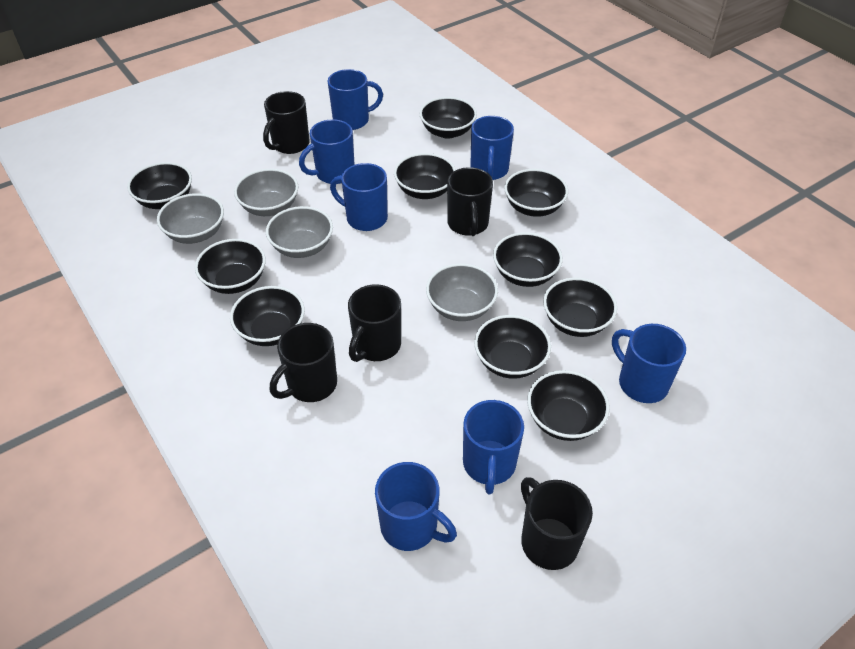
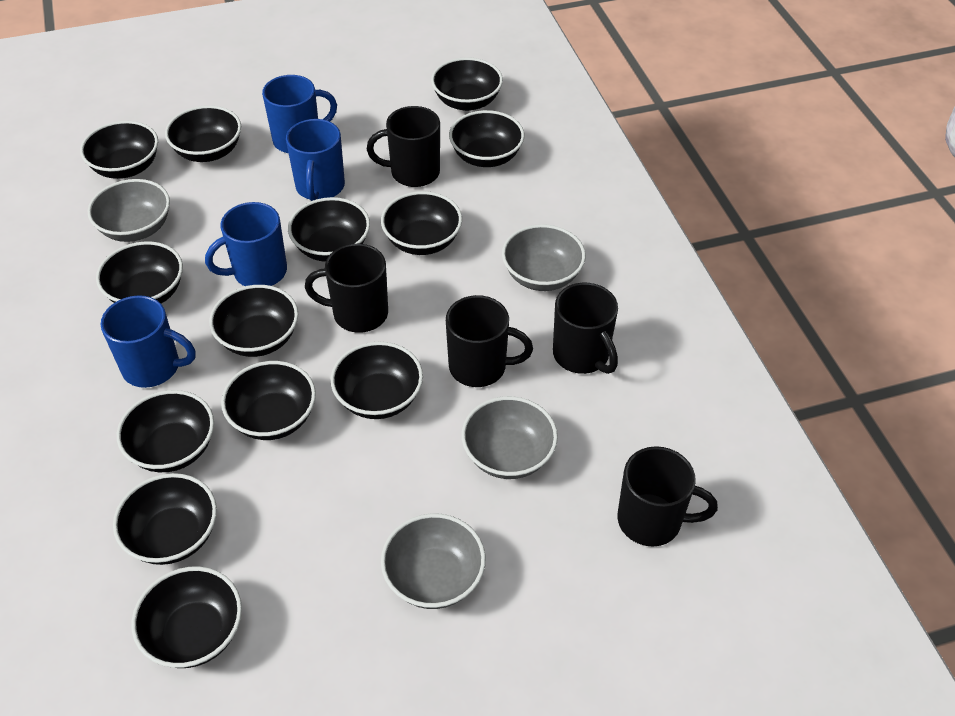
black bowl: 10 -> 13
blue mug: 7 -> 4

